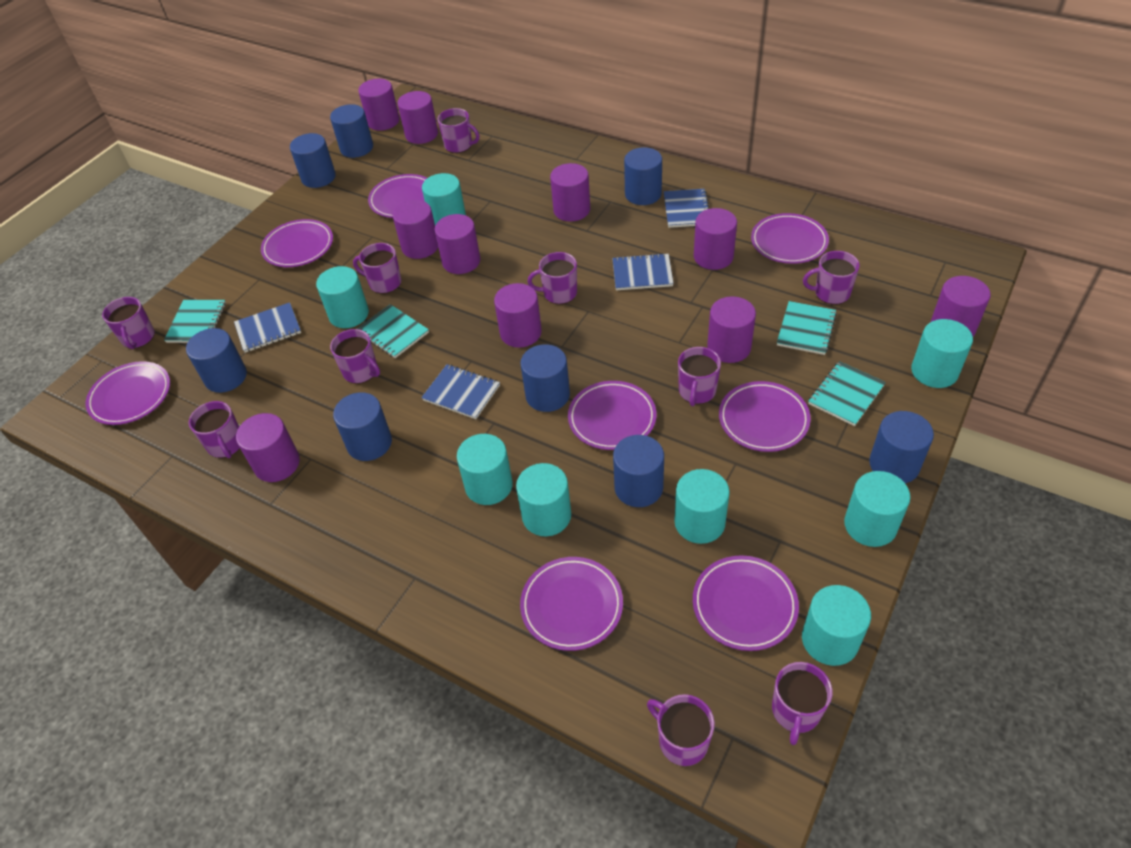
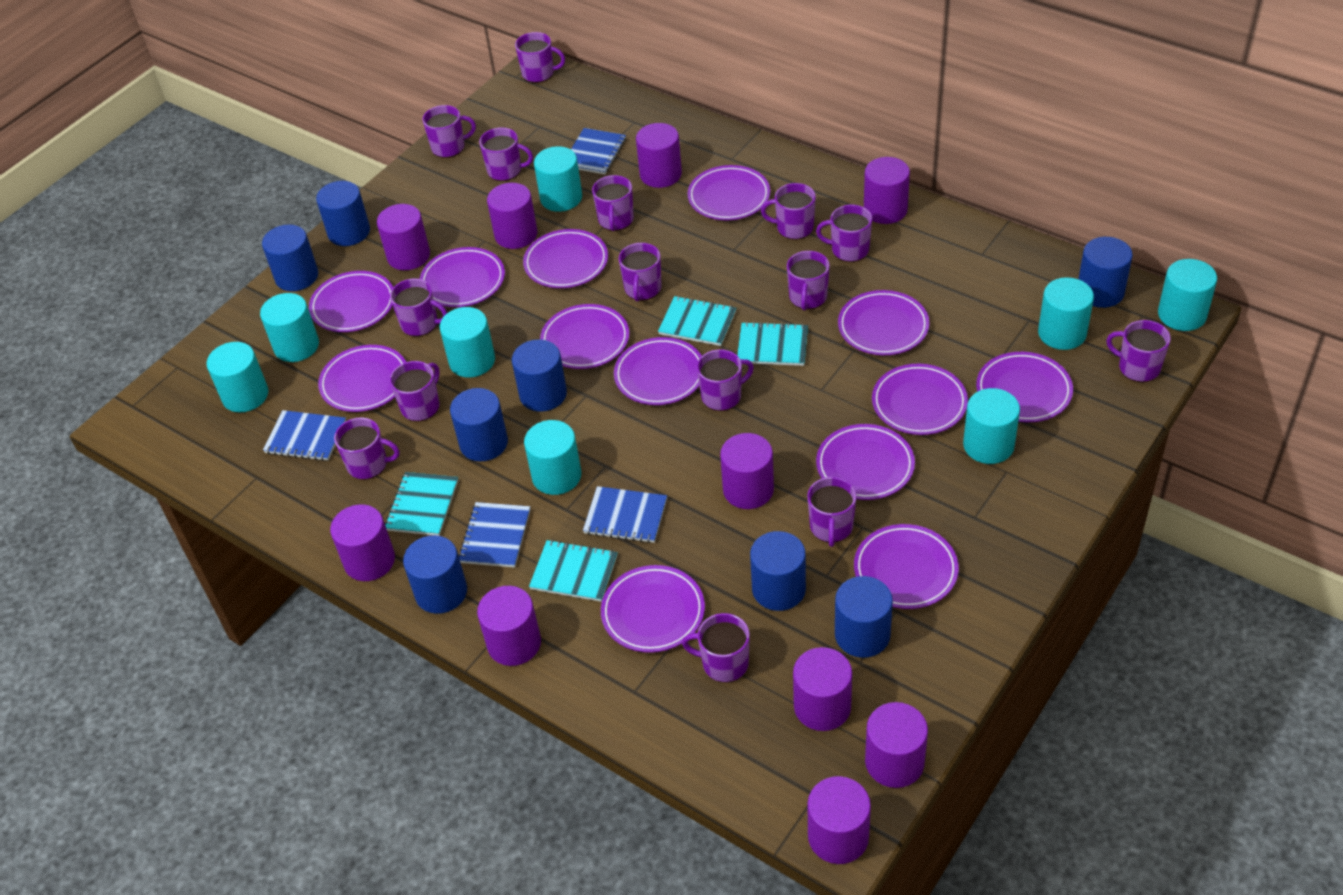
purple mug: 10 -> 15
purple plate: 8 -> 13

